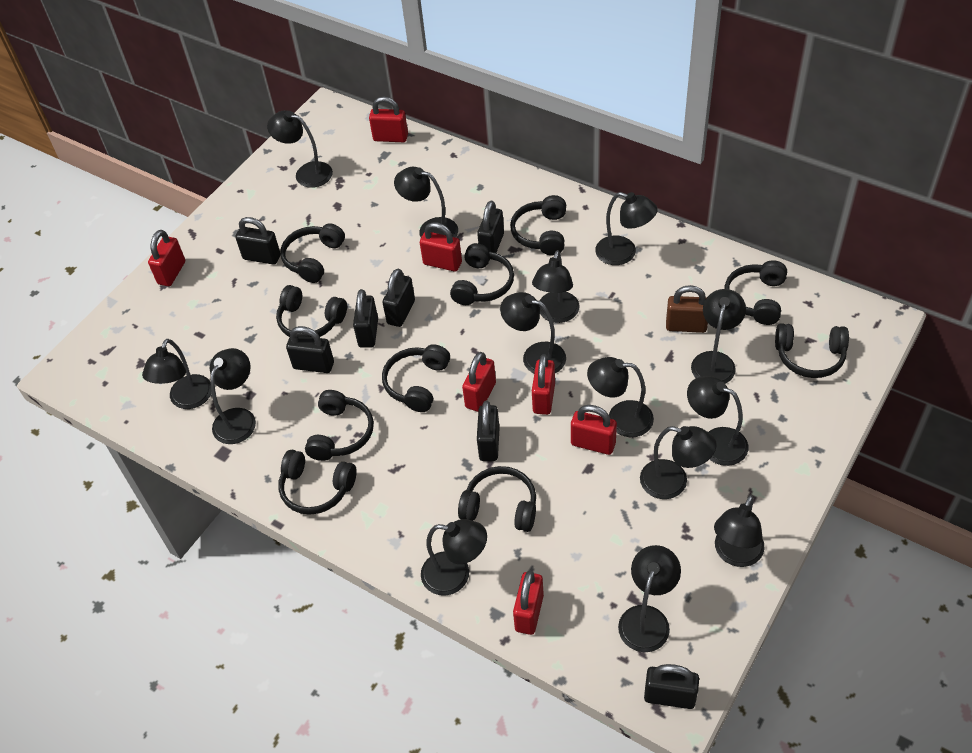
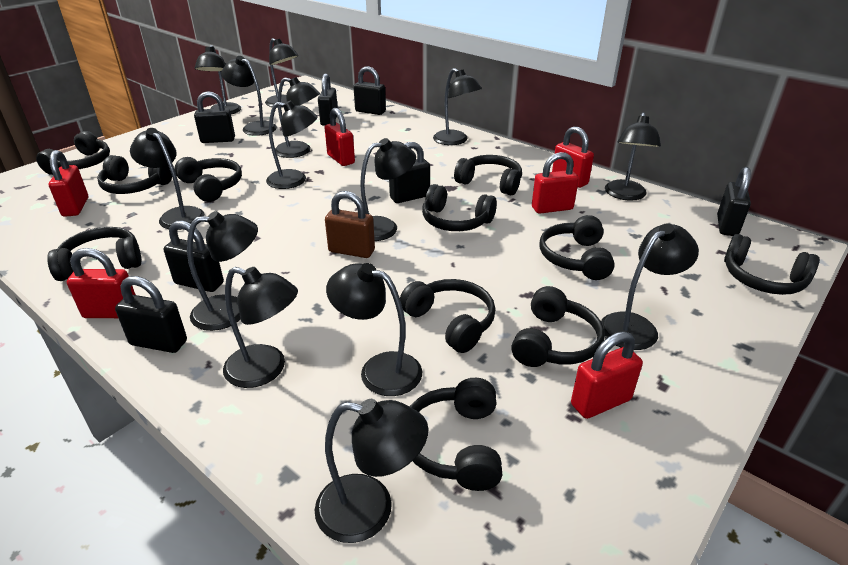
black headphones: 10 -> 11
red padlock: 7 -> 6

